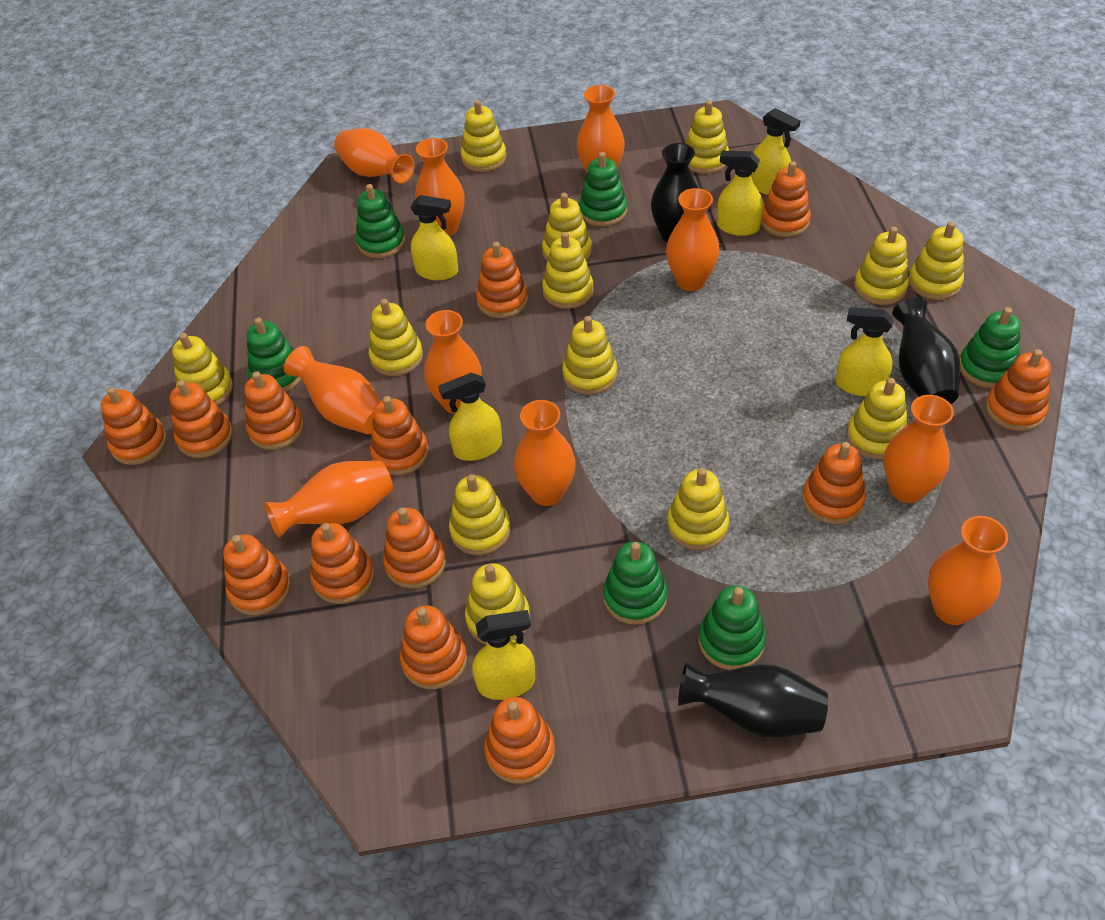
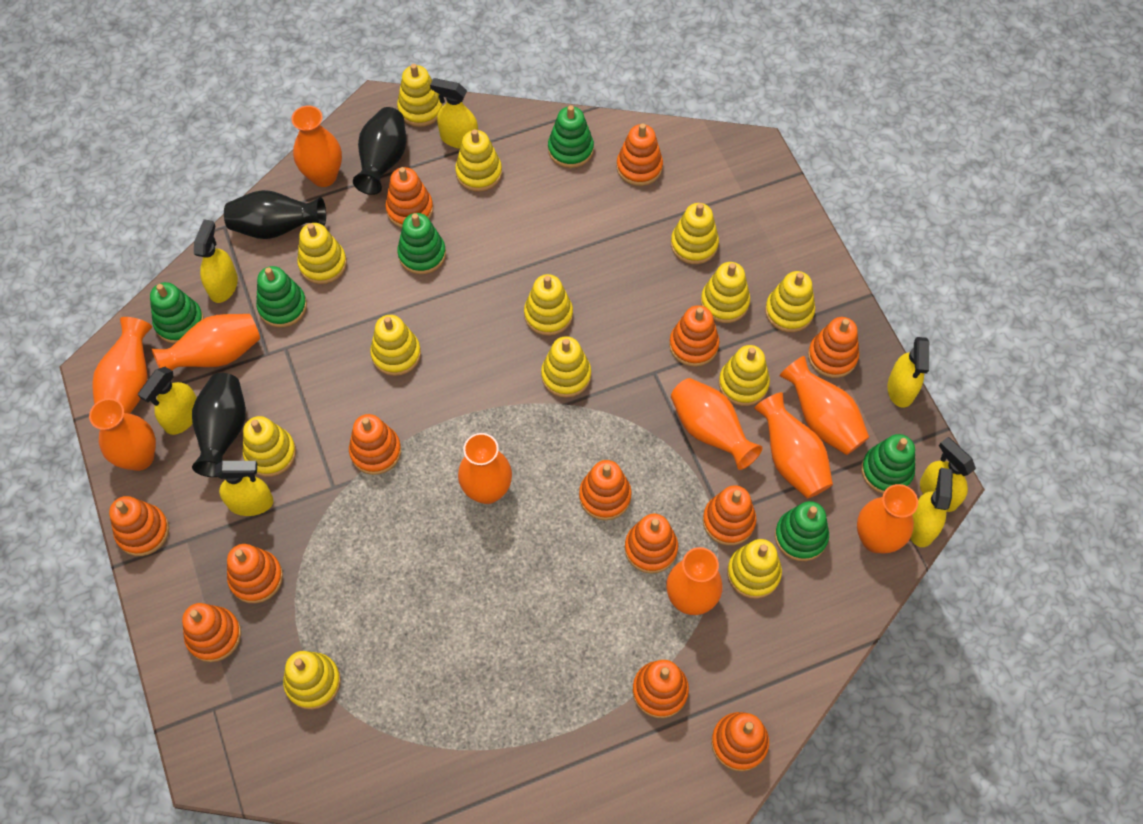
yellow spray bottle: 6 -> 7

